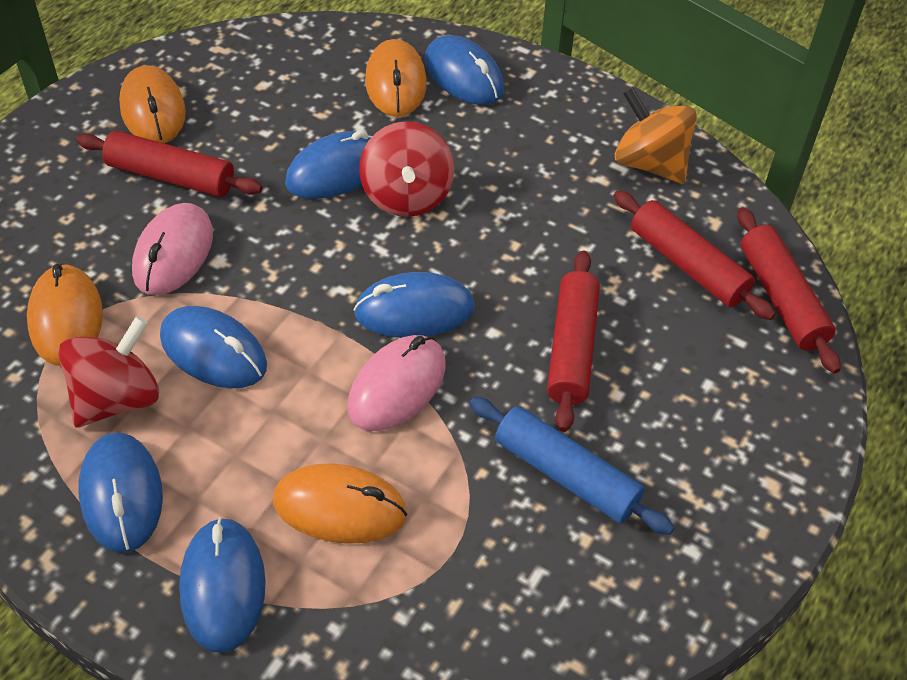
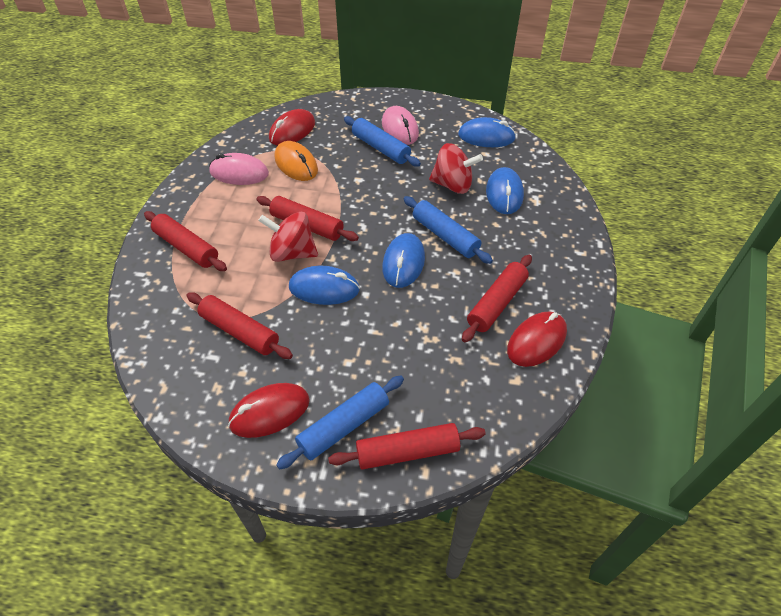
blue mouse: 6 -> 4
blue rolling pin: 1 -> 3
orange mouse: 4 -> 1
orange spinning top: 1 -> 0
red mouse: 0 -> 3
red rolling pin: 4 -> 5

